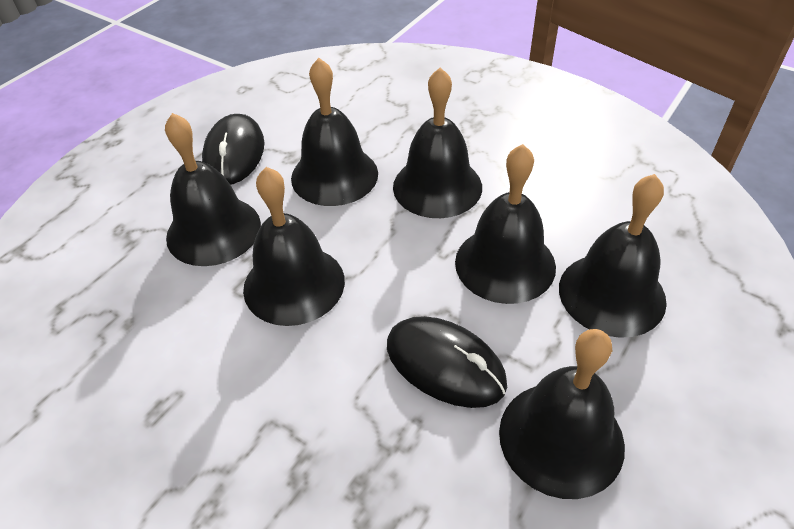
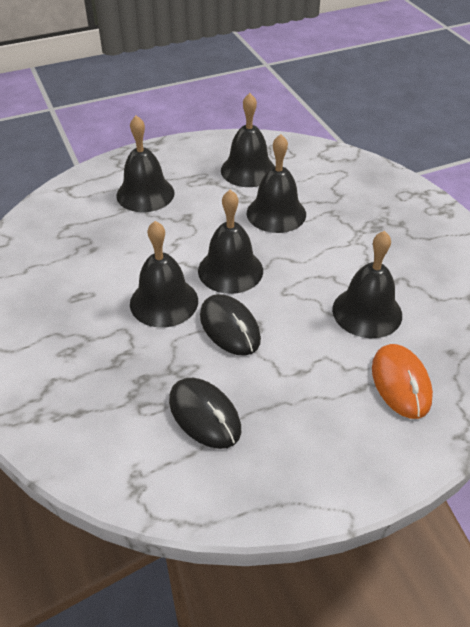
black bell: 7 -> 6
orange mouse: 0 -> 1

